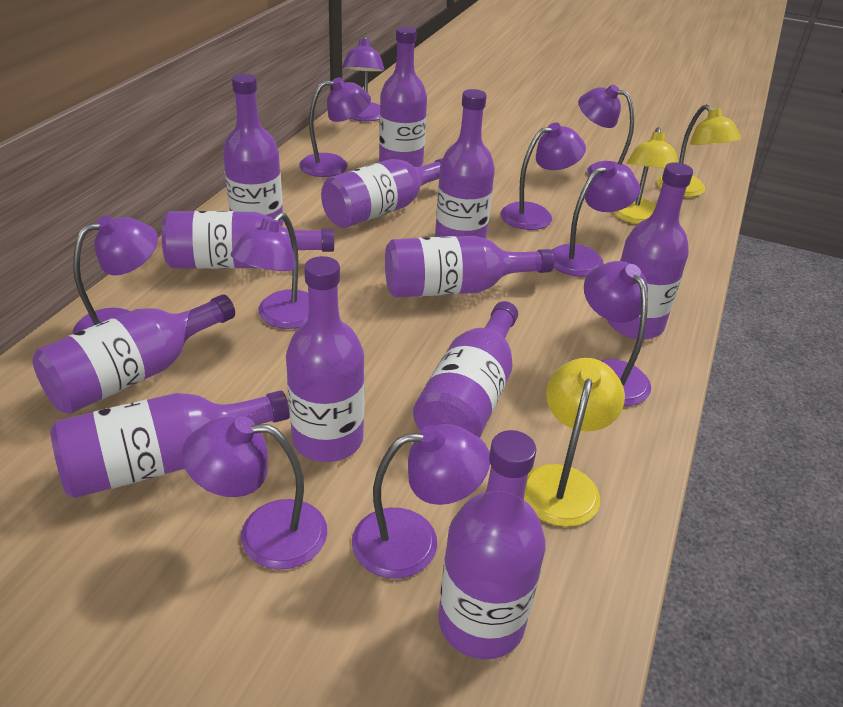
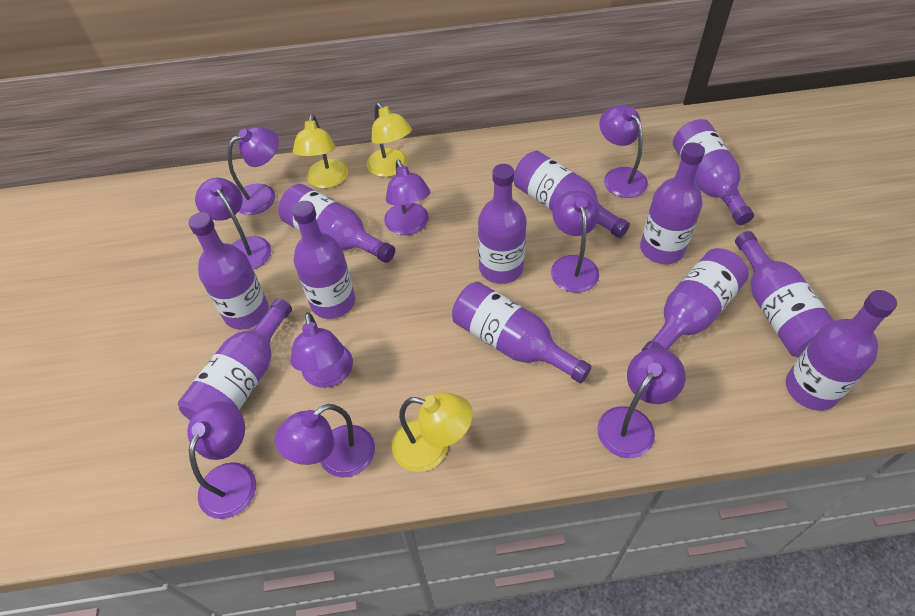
purple lamp: 10 -> 9

